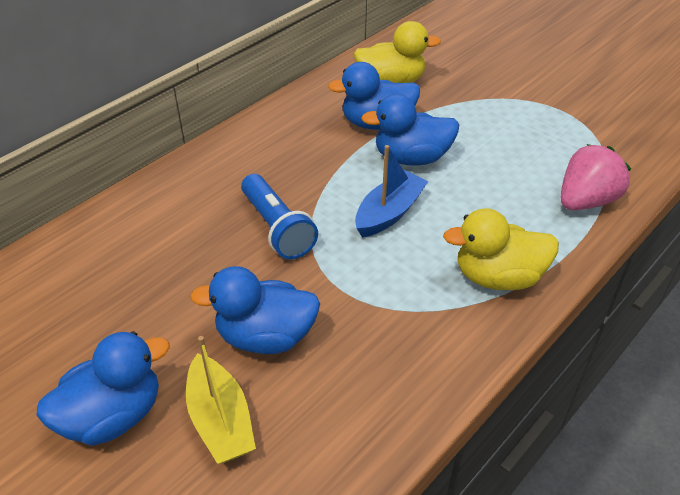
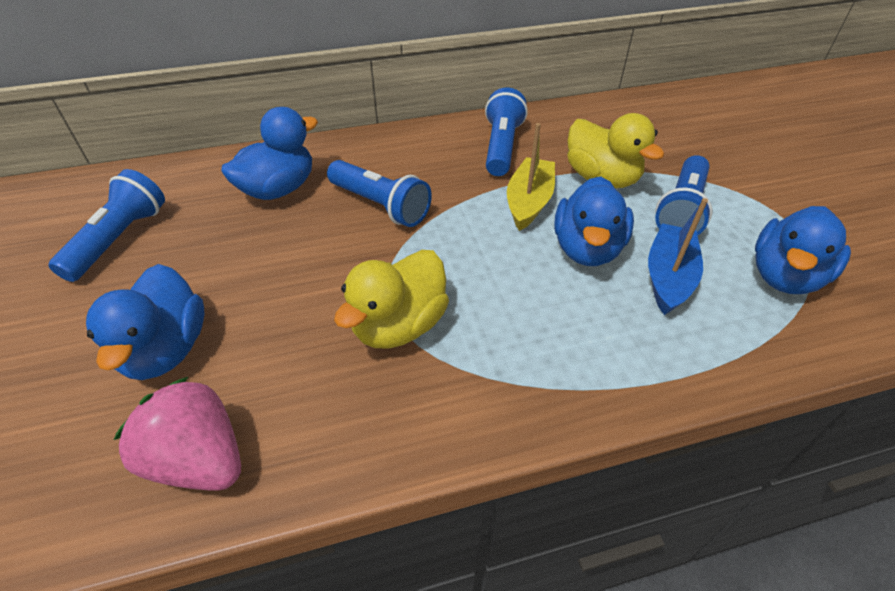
blue flashlight: 1 -> 4

